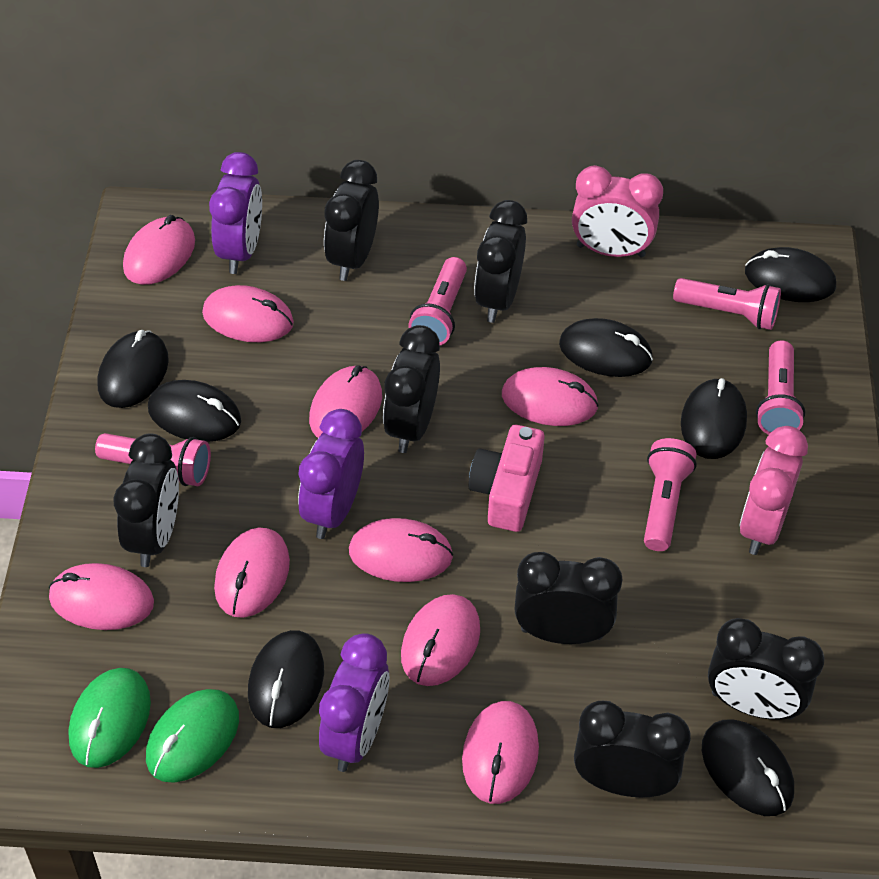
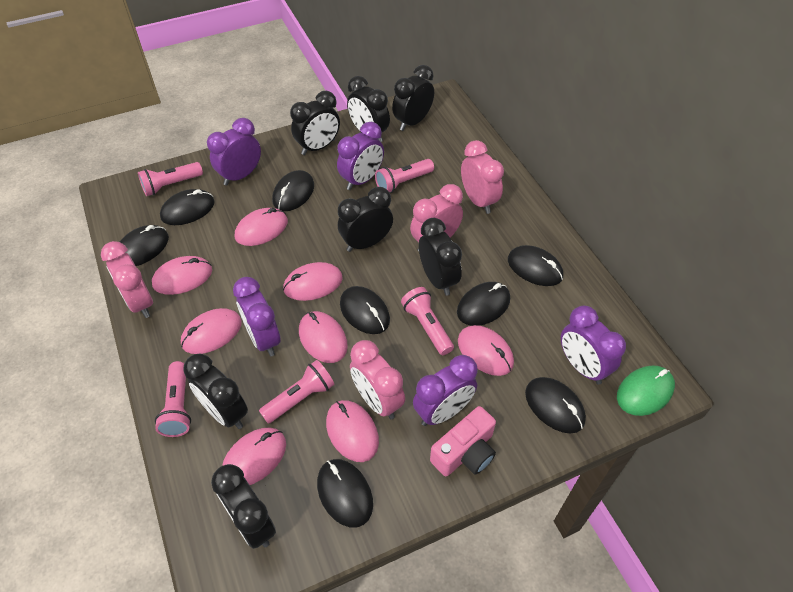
black mouse: 7 -> 8
green mouse: 2 -> 1
pink clock: 2 -> 4
pink mouse: 9 -> 8
purple clock: 3 -> 5

